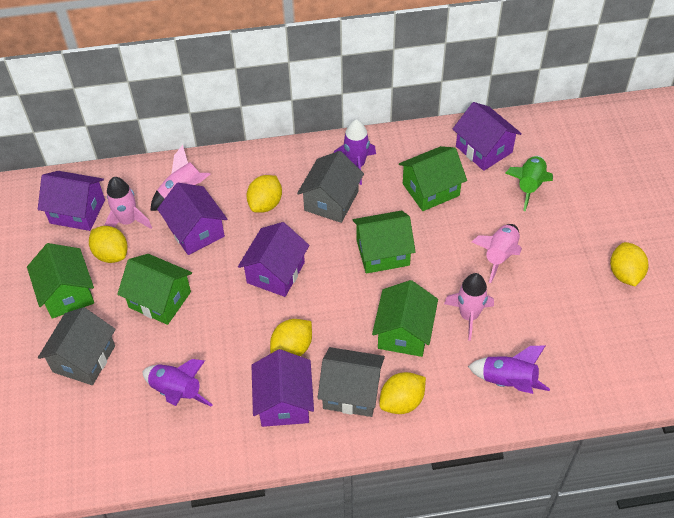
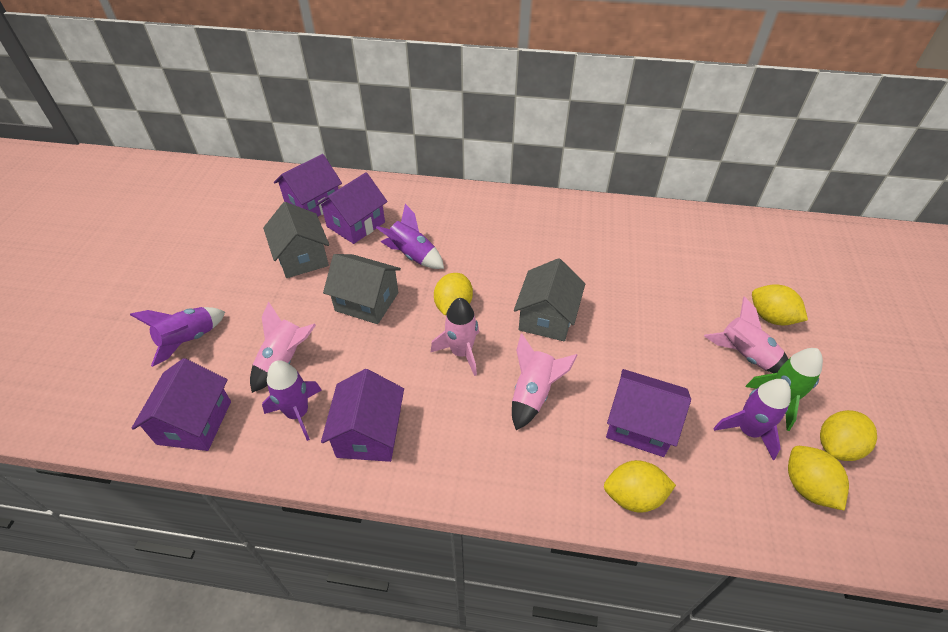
green house: 5 -> 0
purple rocket: 3 -> 4

